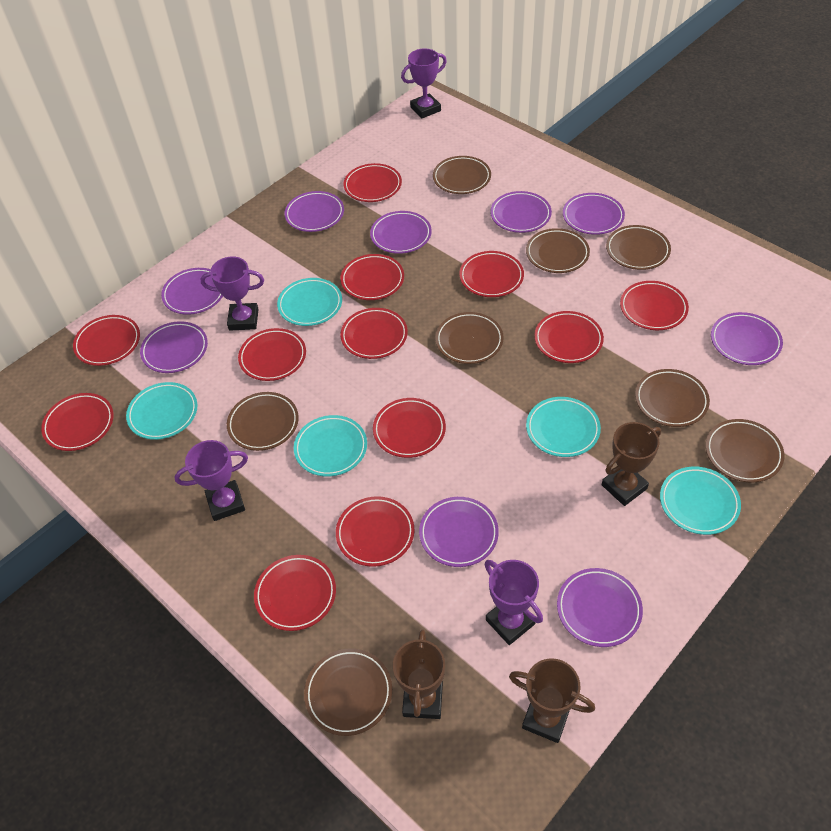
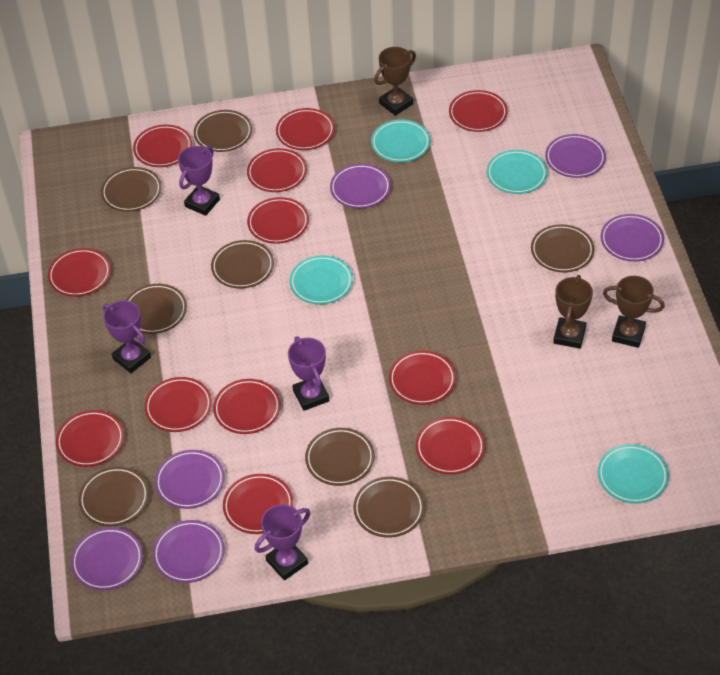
purple plate: 9 -> 6
turquoise plate: 5 -> 4

